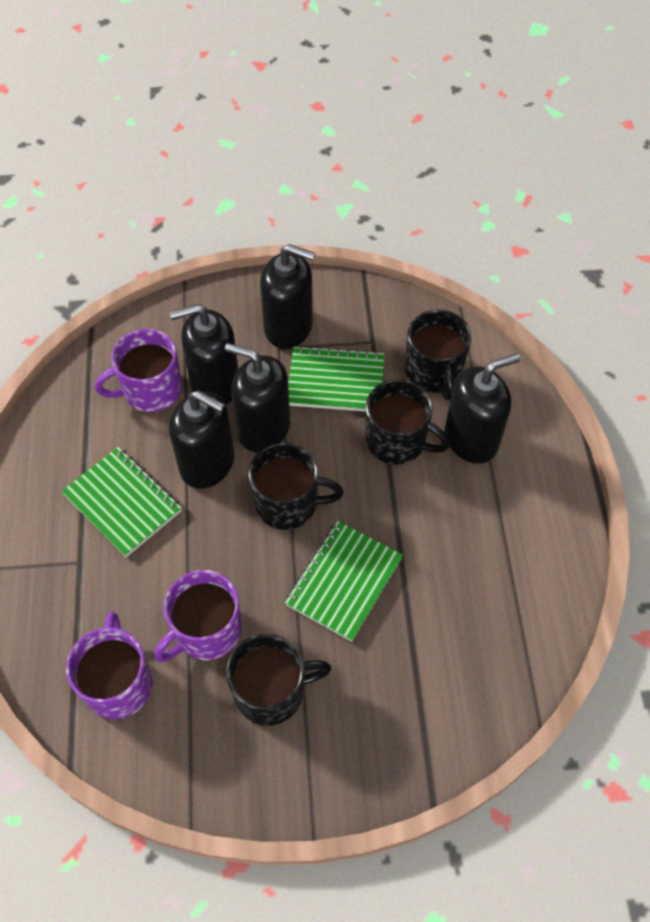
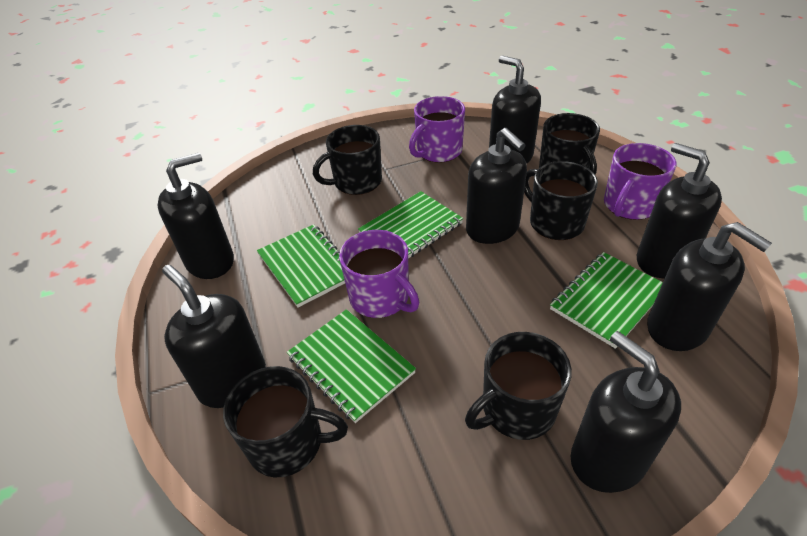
black mug: 4 -> 5
black soap dispenser: 5 -> 7
green notebook: 3 -> 4

